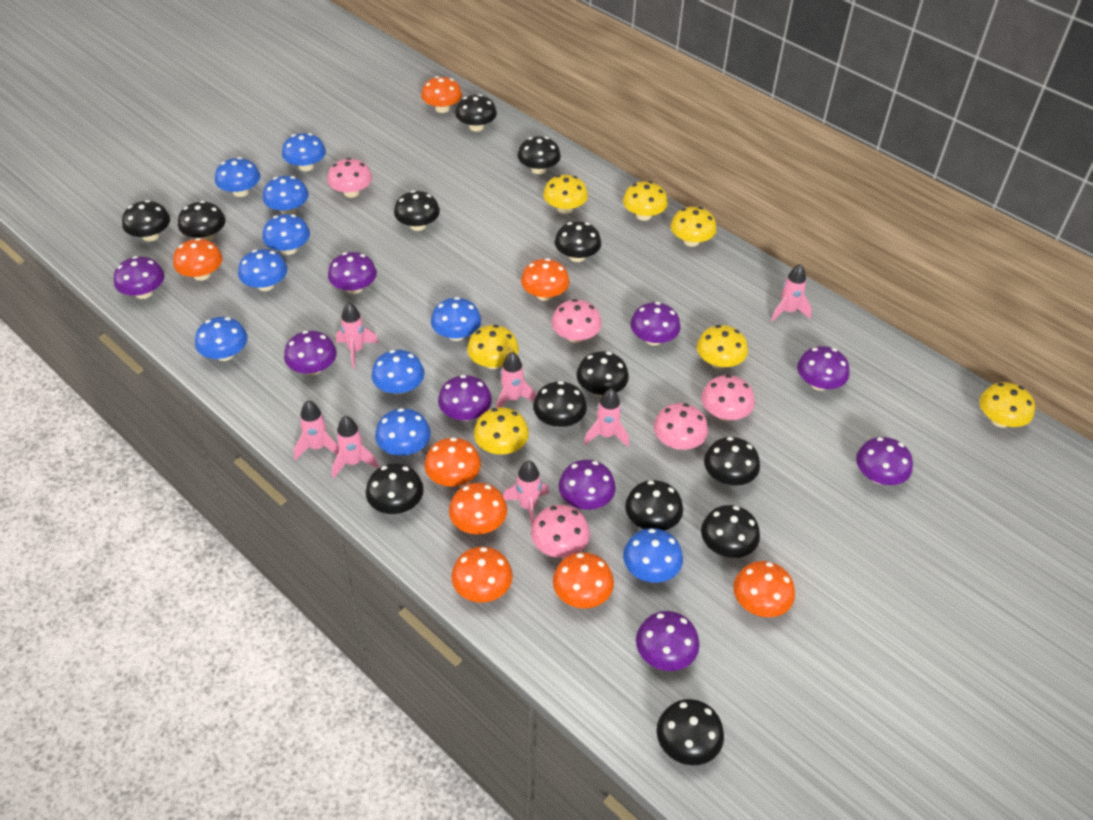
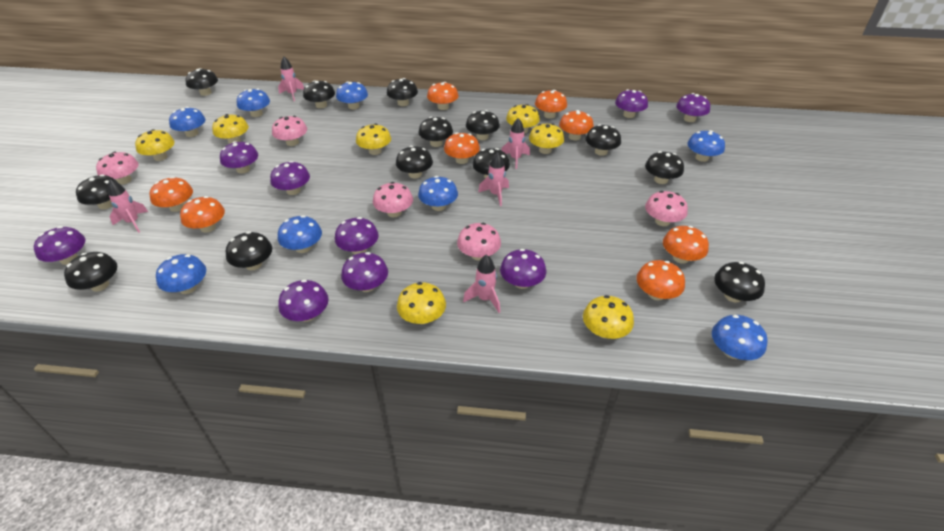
blue mushroom: 10 -> 8
pink rocket: 7 -> 5

